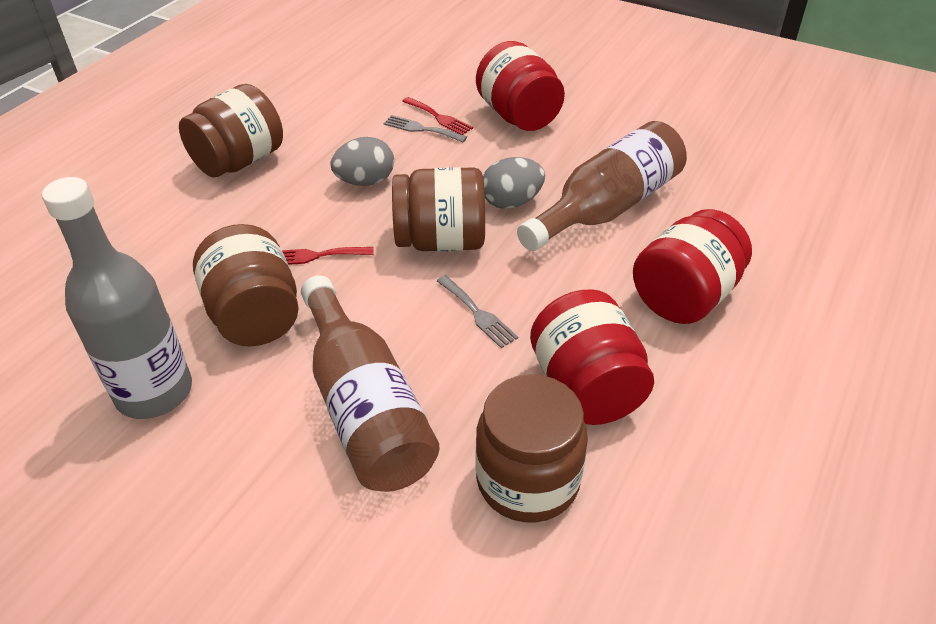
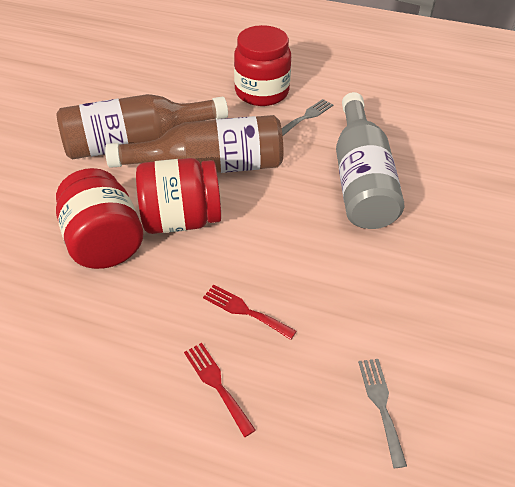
brown jar: 4 -> 0
grey egg: 2 -> 0

